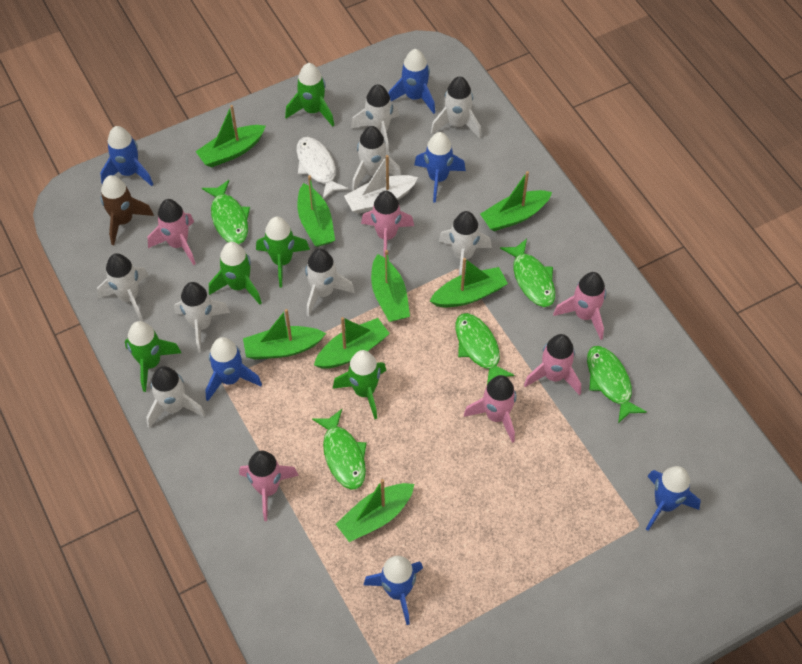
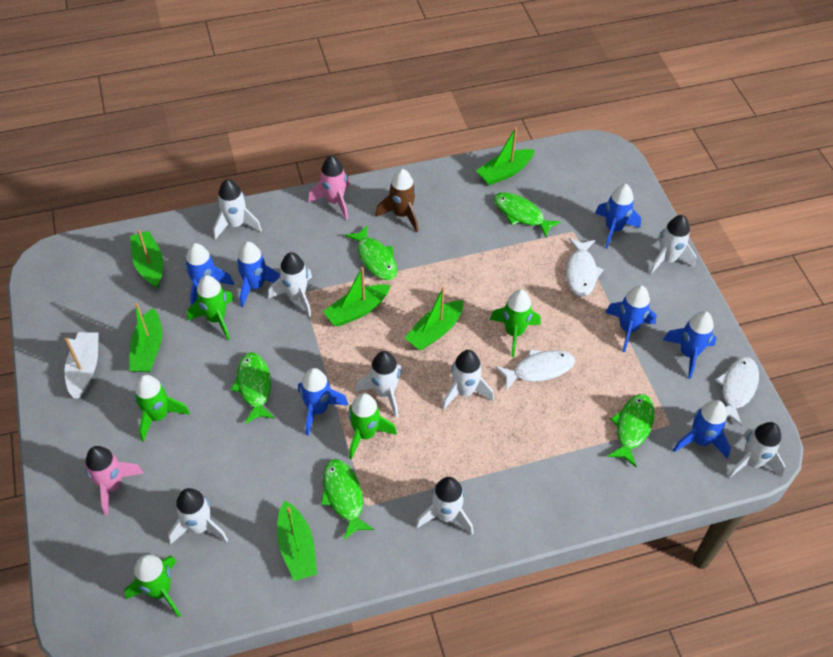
blue rocket: 6 -> 7
green boat: 8 -> 6
pink rocket: 6 -> 2
white fish: 1 -> 3

